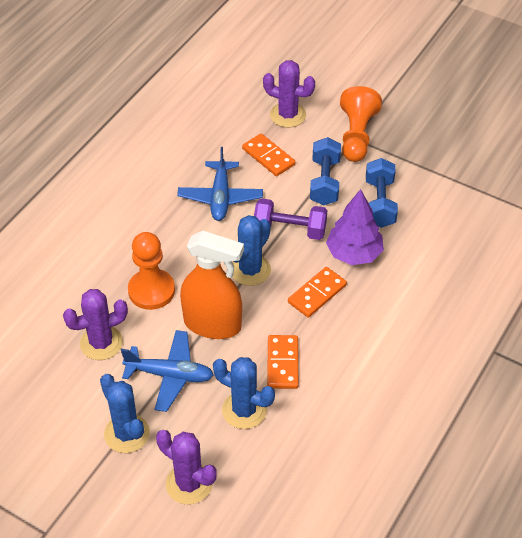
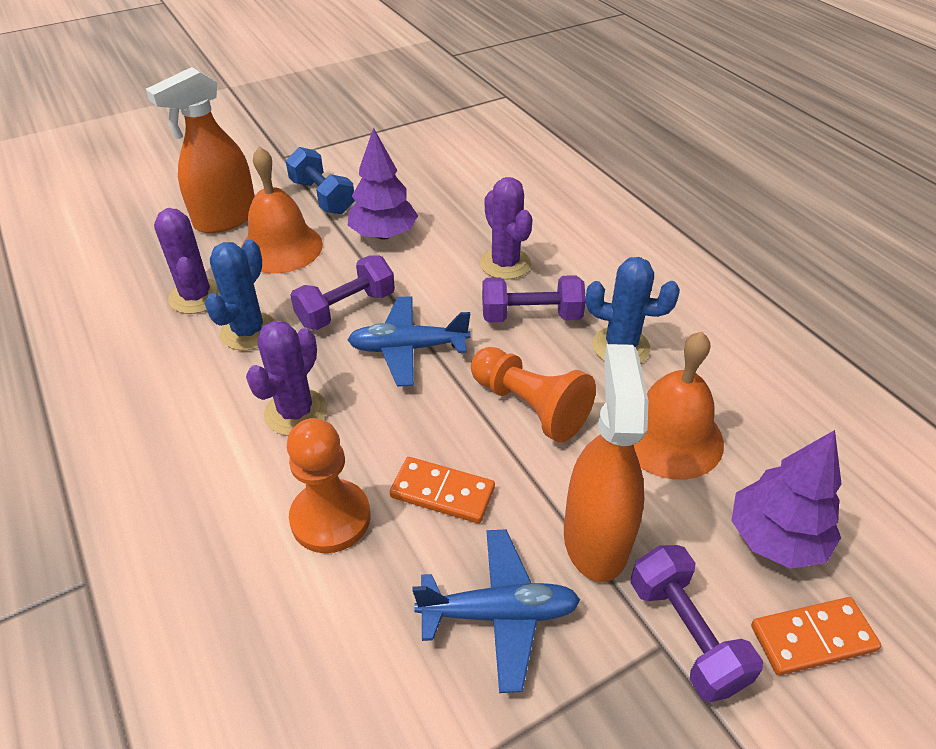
blue cactus: 3 -> 2
blue dumbbell: 2 -> 1
orange bell: 0 -> 2
orange domino: 3 -> 2
orange spray bottle: 1 -> 2
purple dumbbell: 1 -> 3
purple tree: 1 -> 2

